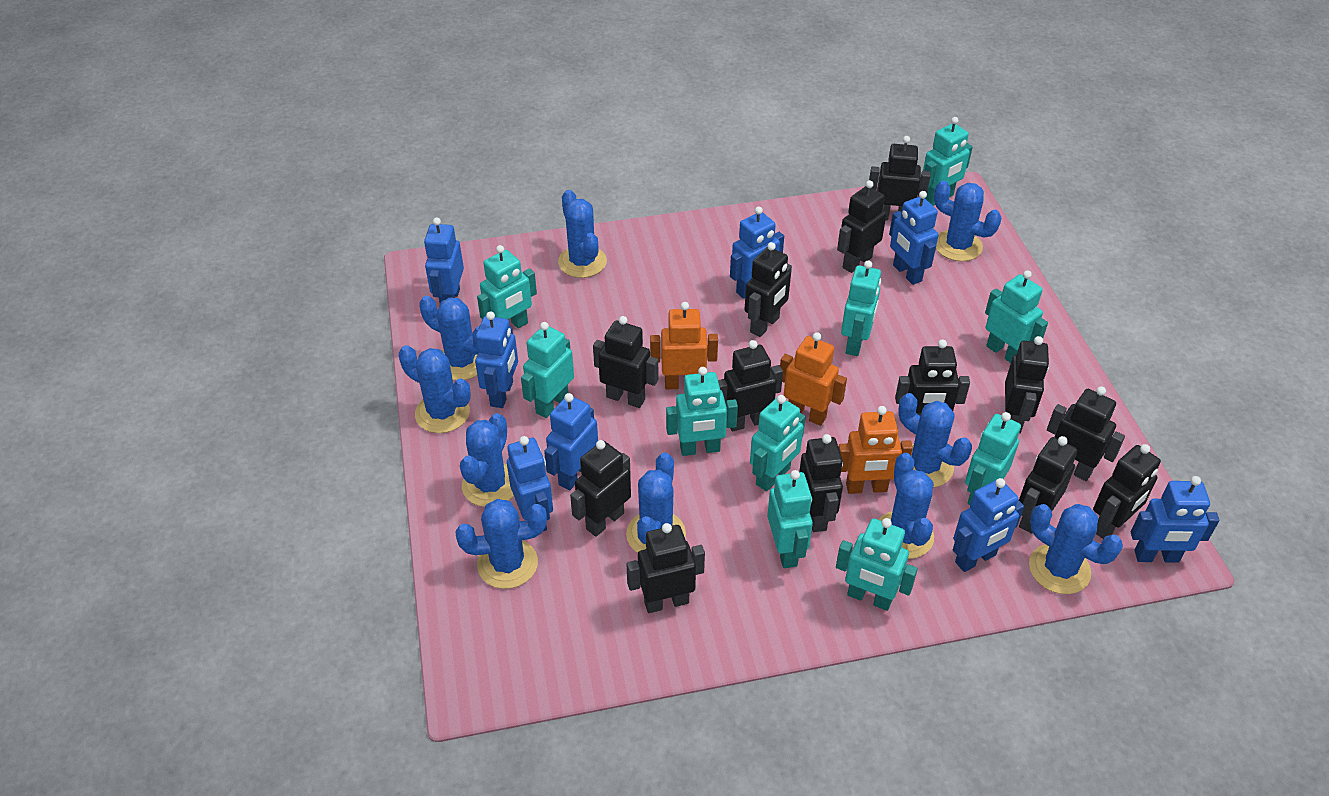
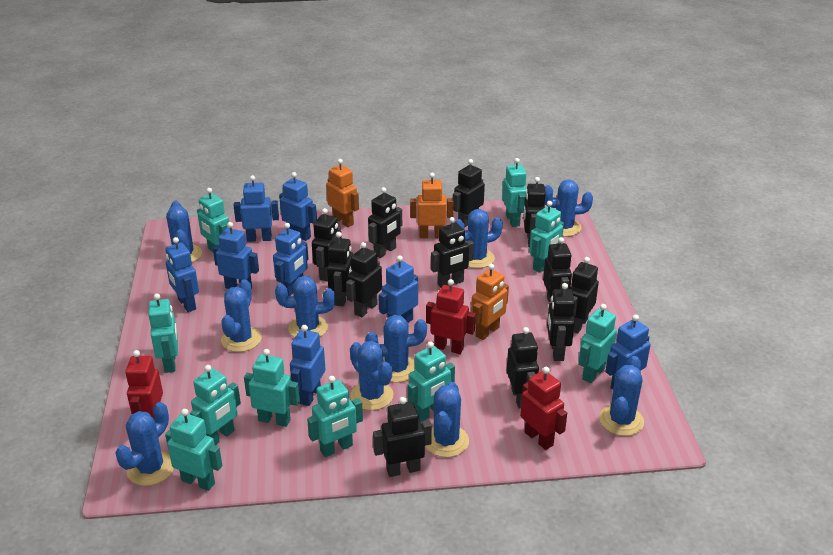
black robot: 13 -> 12
red robot: 0 -> 3

